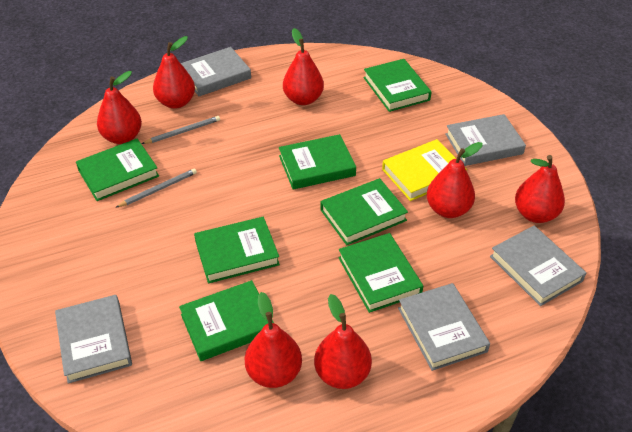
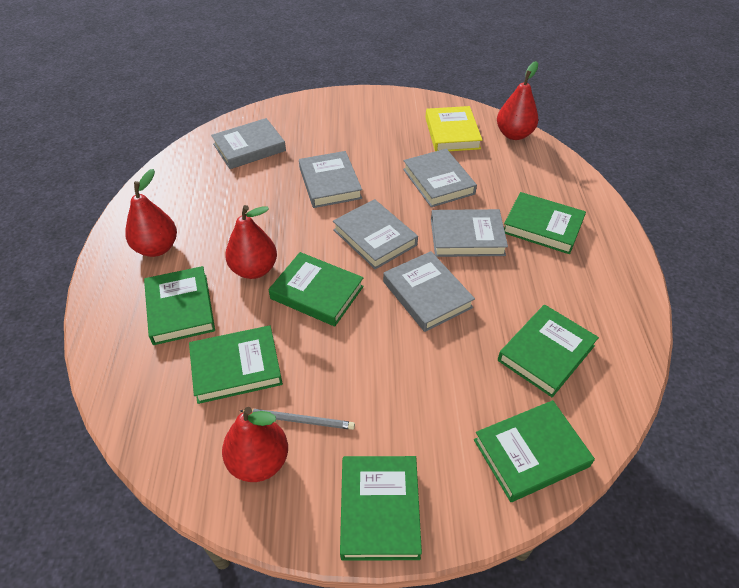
grey book: 5 -> 6
grey pencil: 2 -> 1
red pear: 7 -> 4

